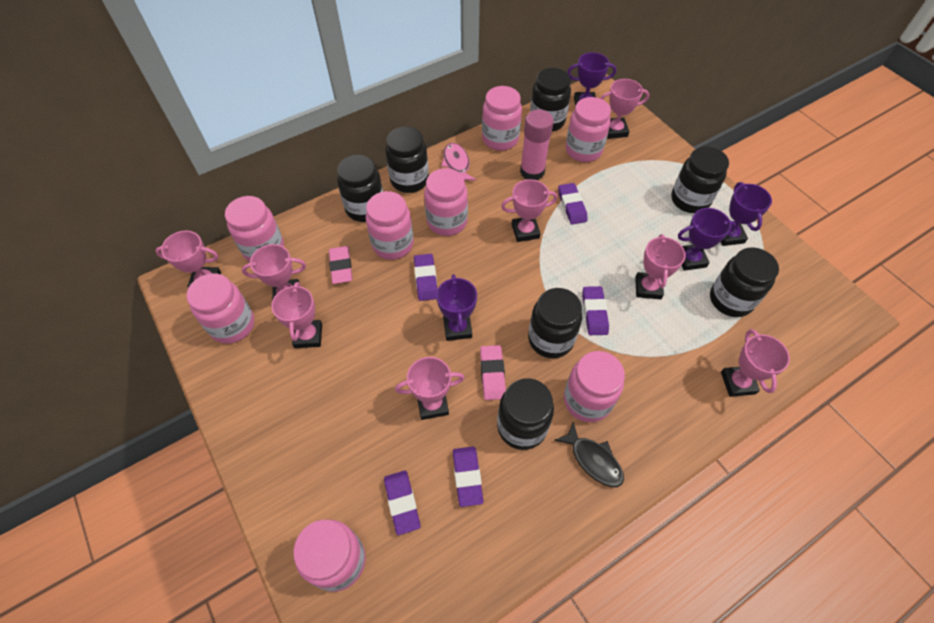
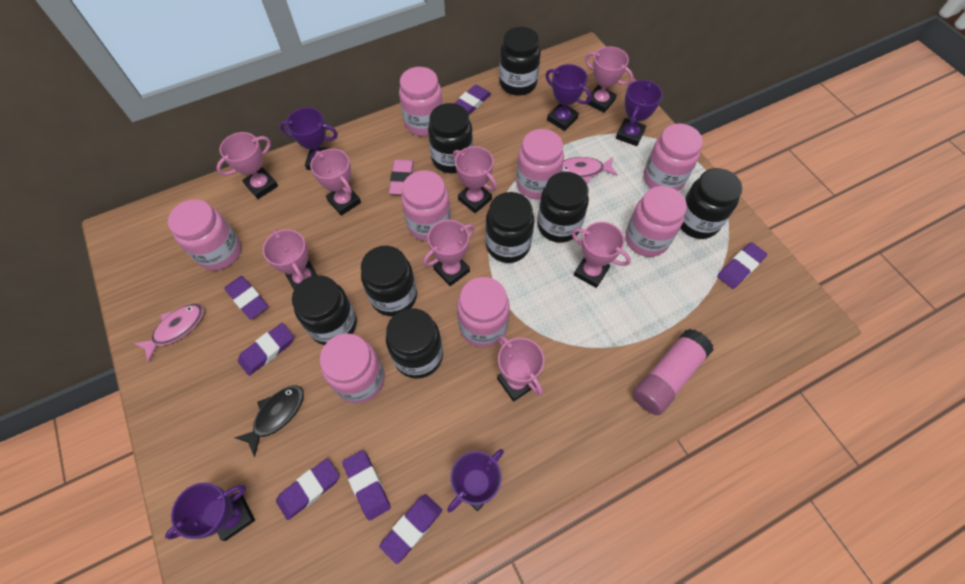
black jar: 7 -> 8
pink eraser: 2 -> 1
pink fish: 1 -> 2
purple eraser: 5 -> 7
purple trophy: 4 -> 5

